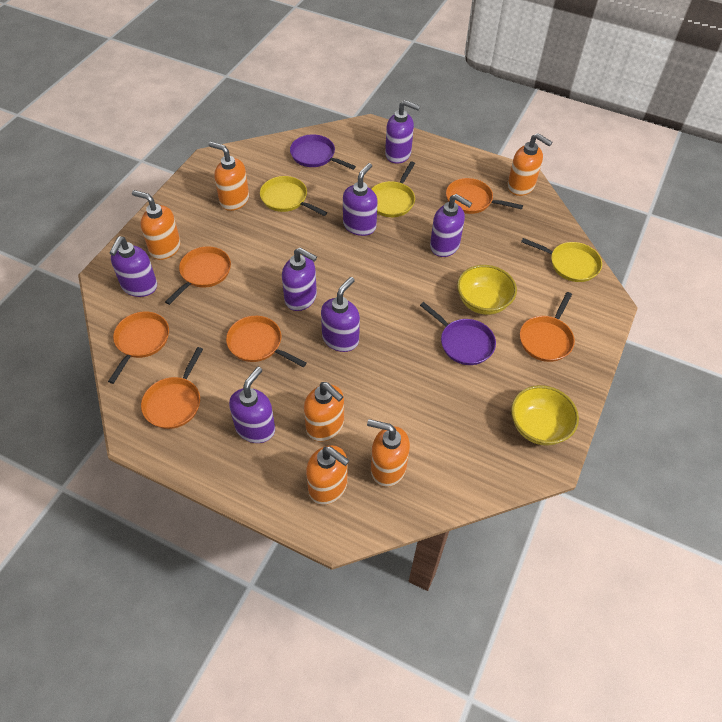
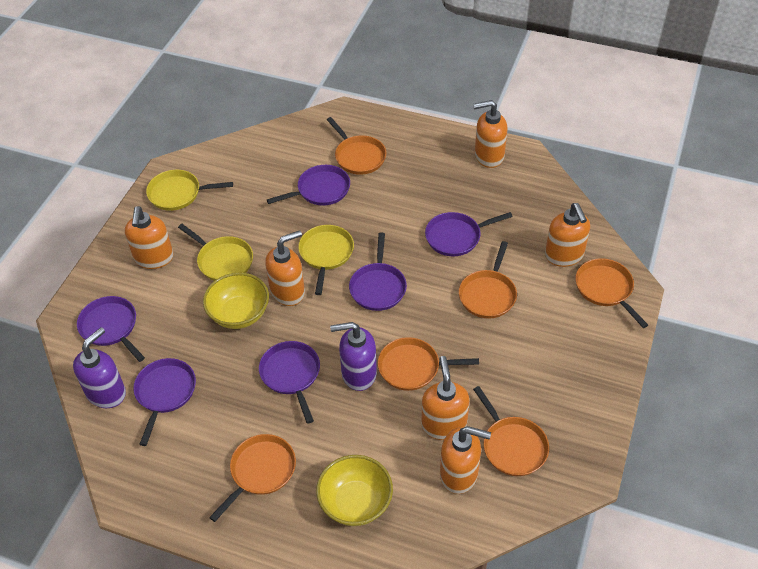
purple pan: 2 -> 6
purple soap dispenser: 7 -> 2

